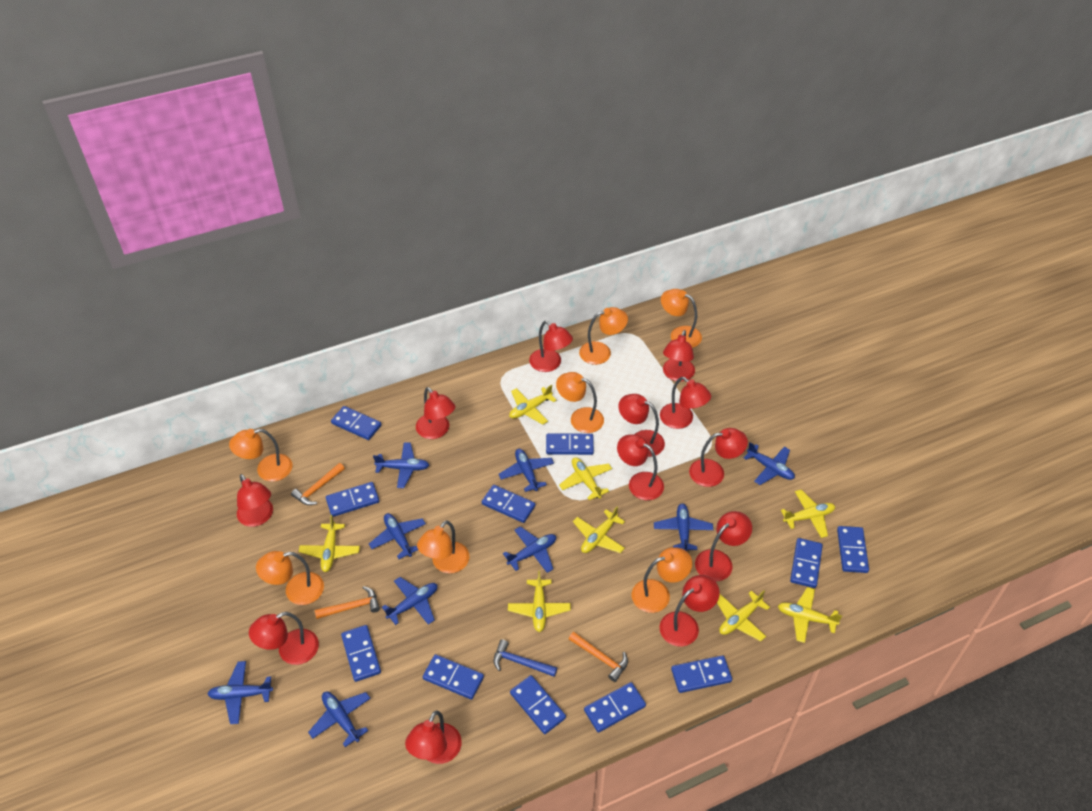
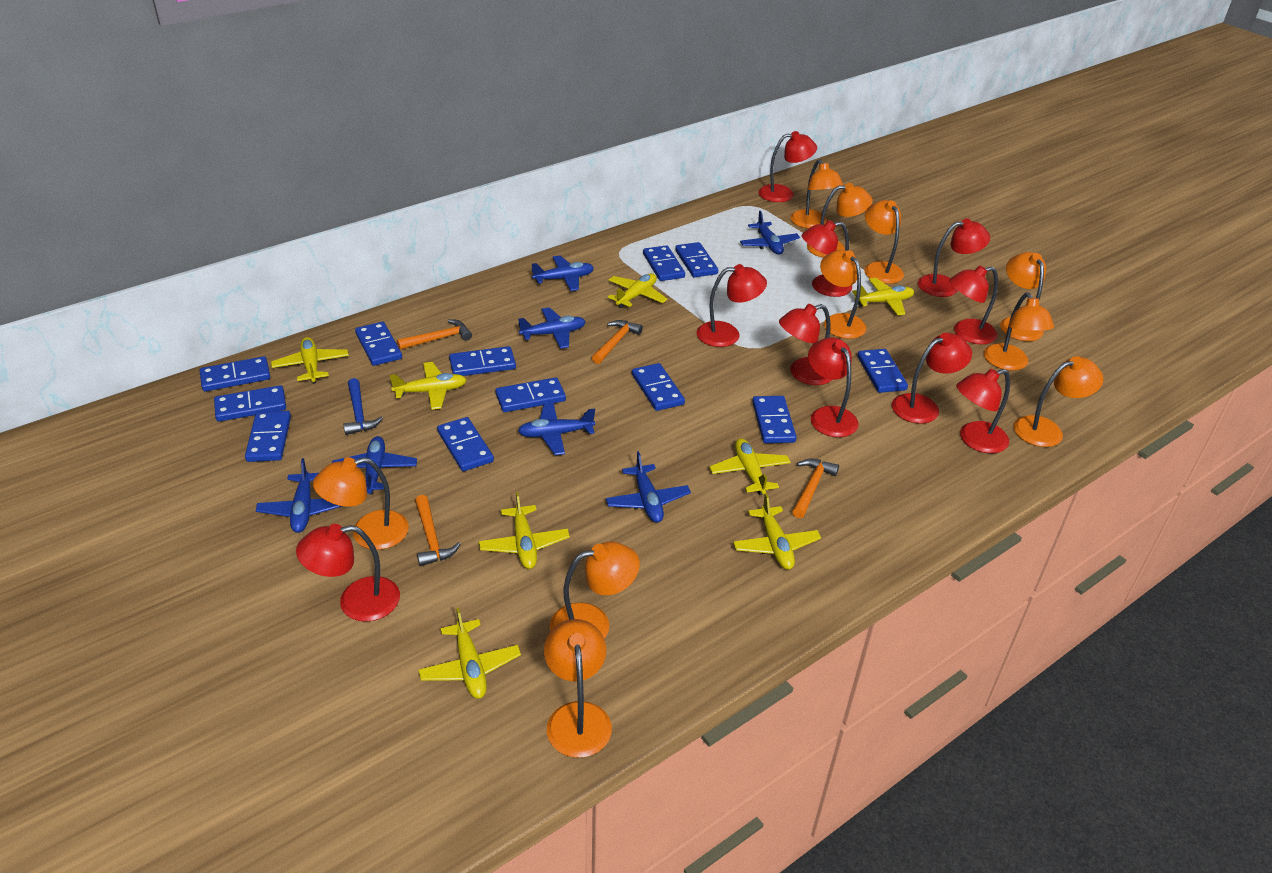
blue domino: 11 -> 12
blue plane: 9 -> 7
orange hammer: 3 -> 4
orange lamp: 7 -> 10
red lamp: 12 -> 10

